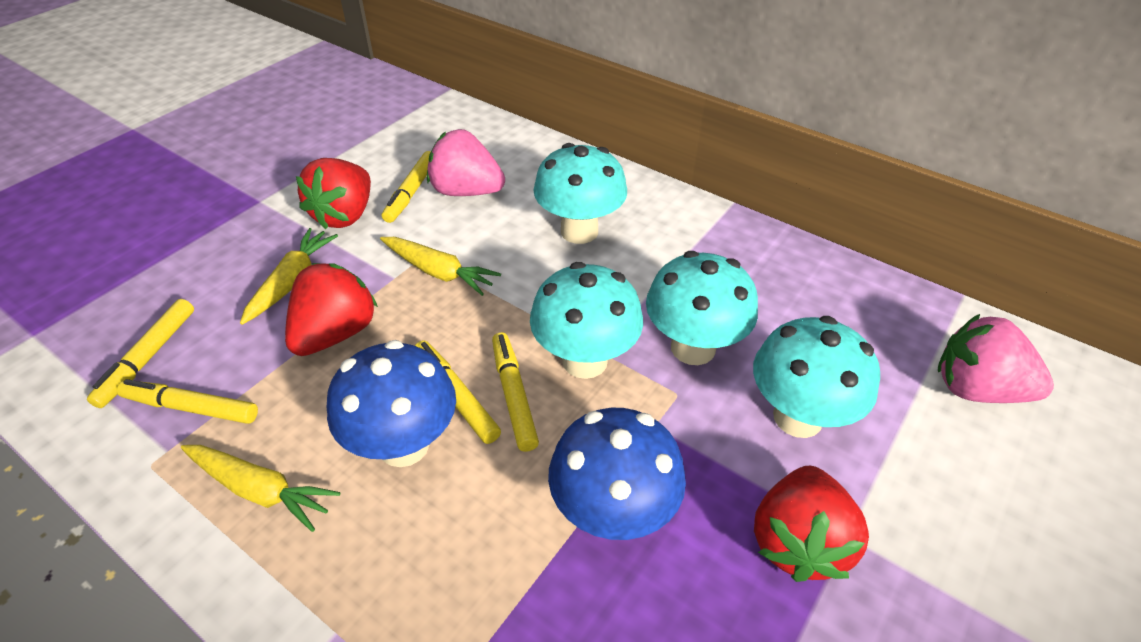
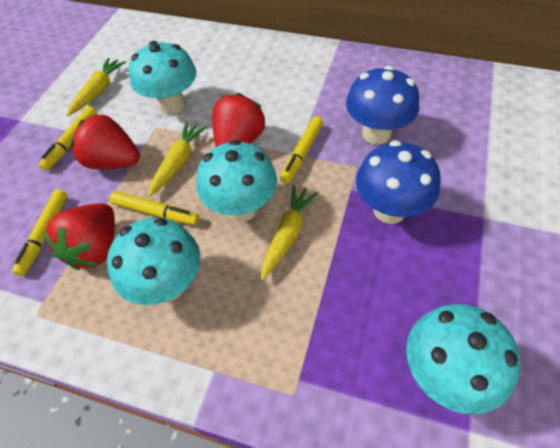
pink strawberry: 2 -> 0
yellow marker: 5 -> 4

